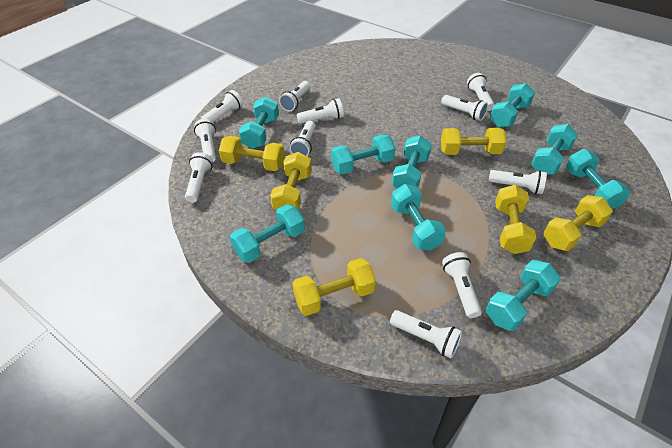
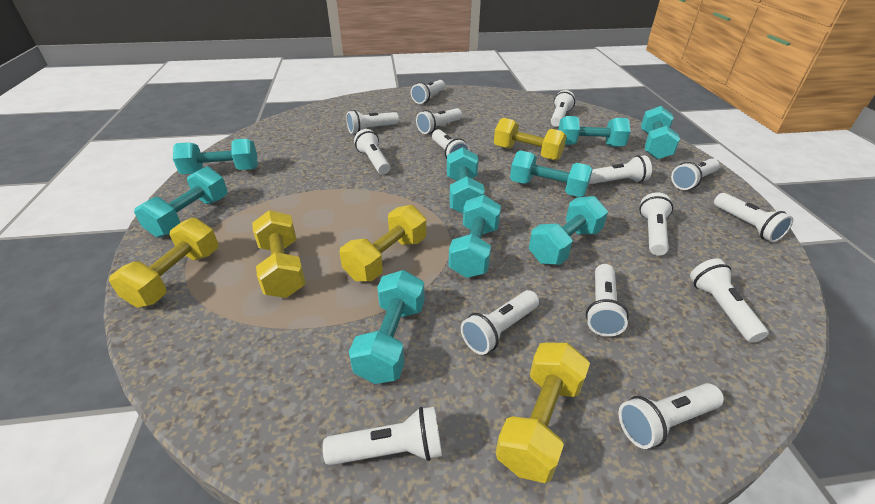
white flashlight: 11 -> 15
yellow dumbbell: 6 -> 5

